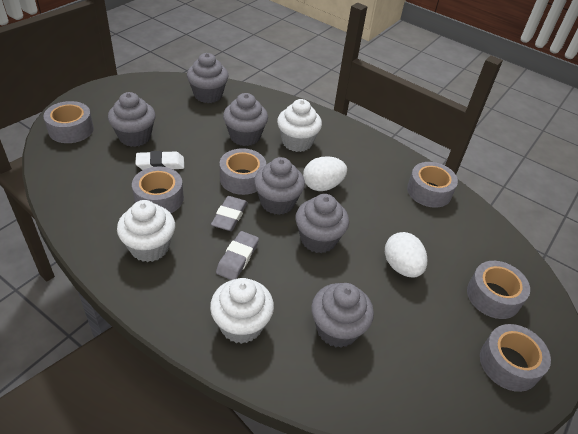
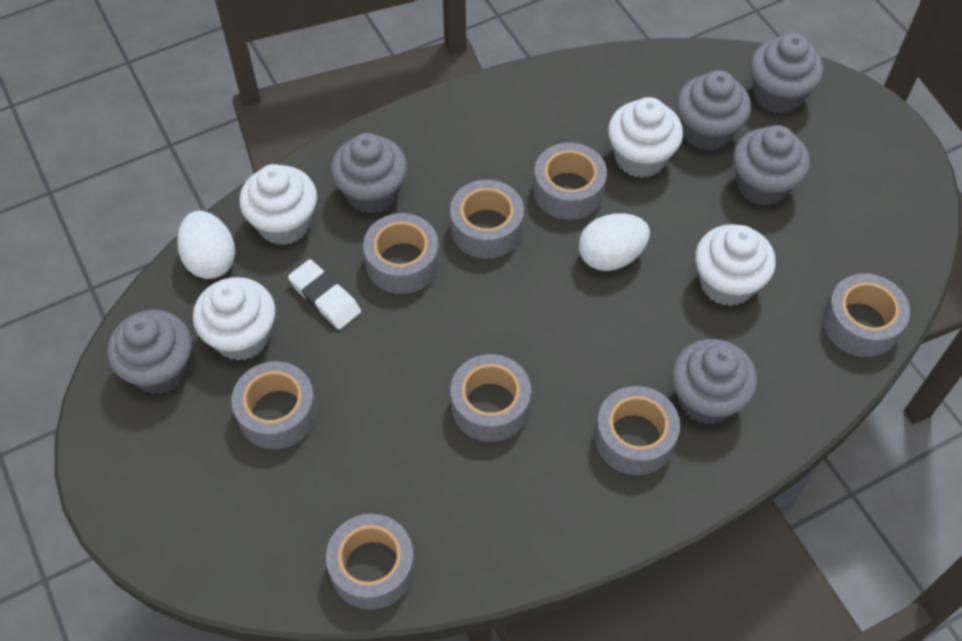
grey eraser: 2 -> 0
grey tape: 6 -> 8
white cupcake: 3 -> 4

